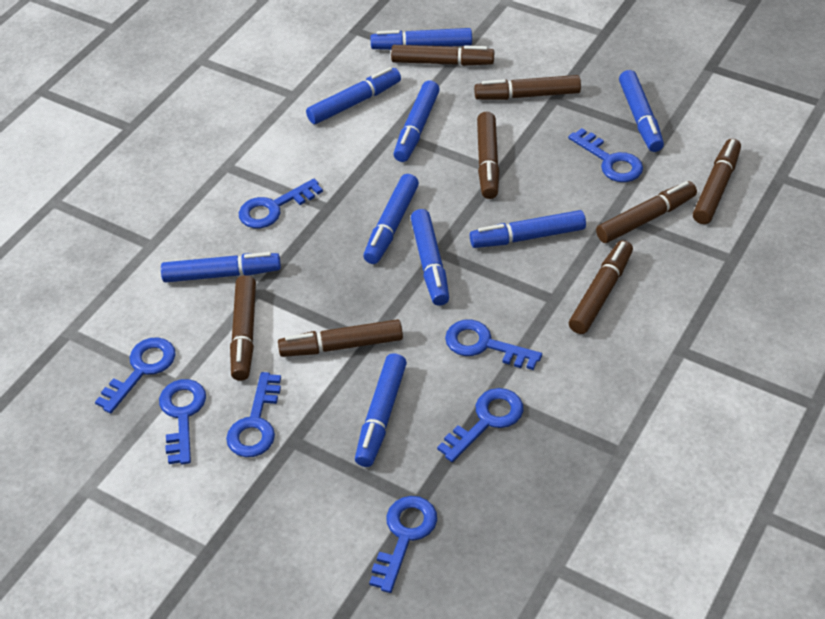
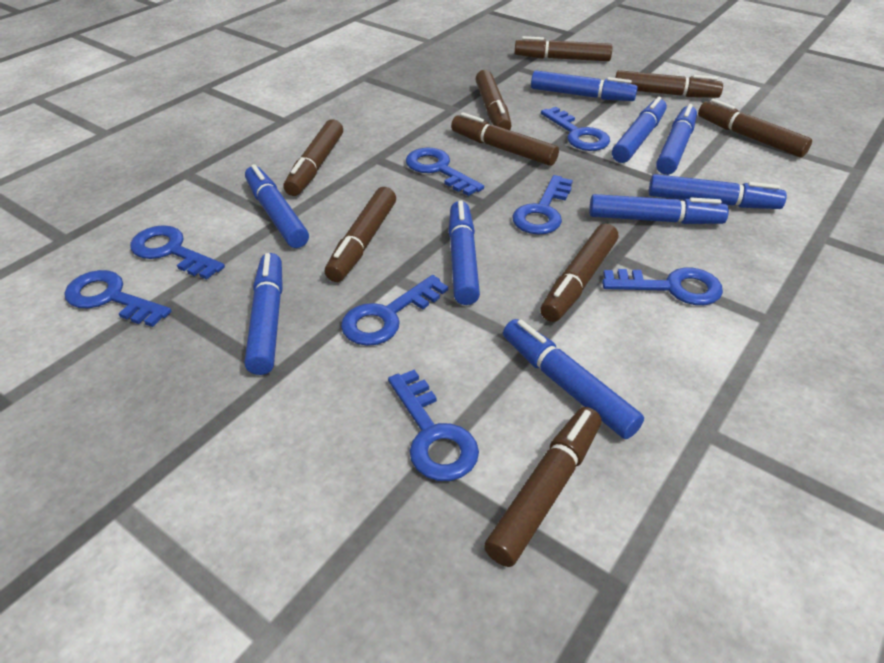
brown marker: 8 -> 9

